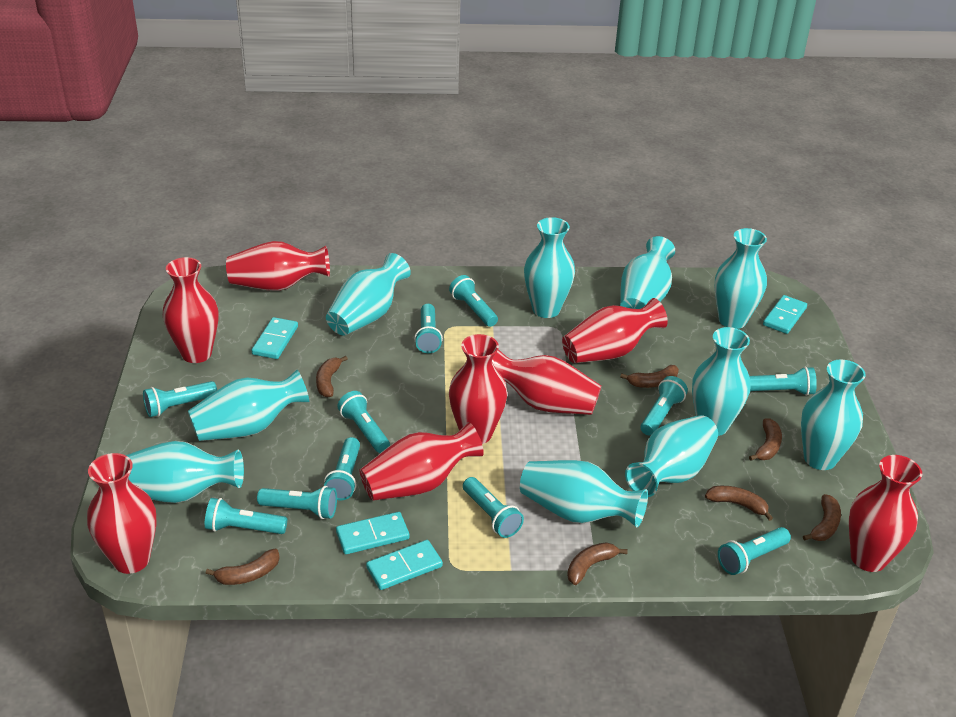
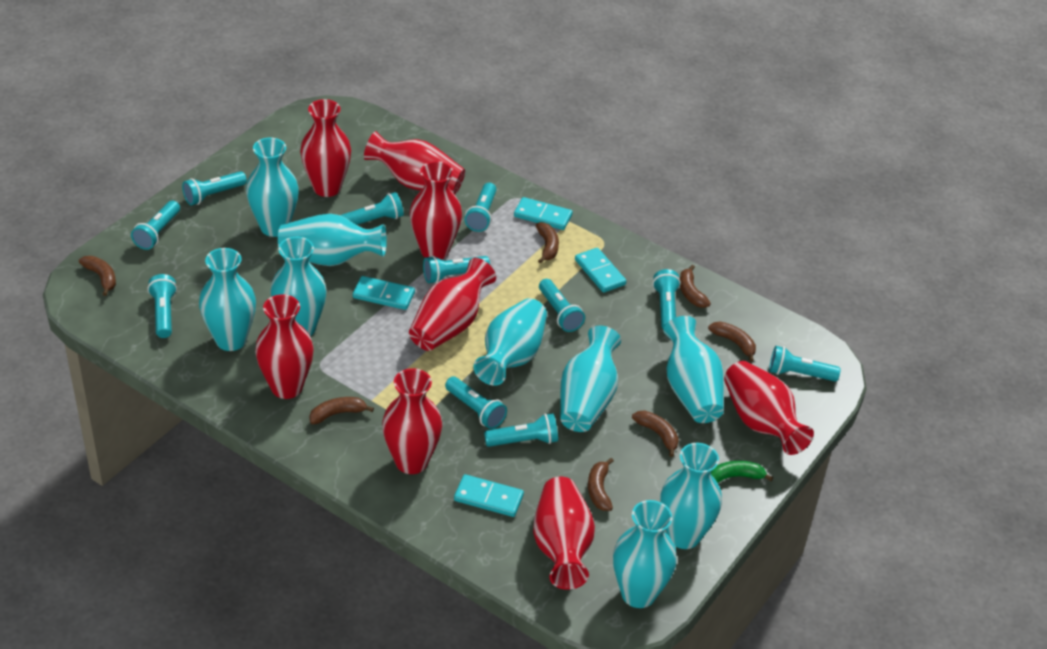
green banana: 0 -> 1
turquoise vase: 10 -> 9

